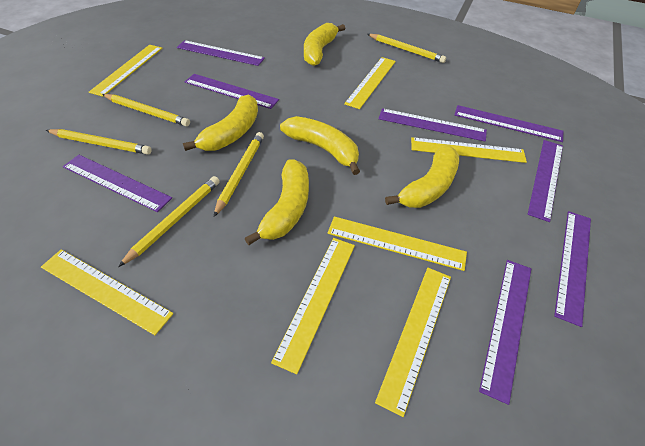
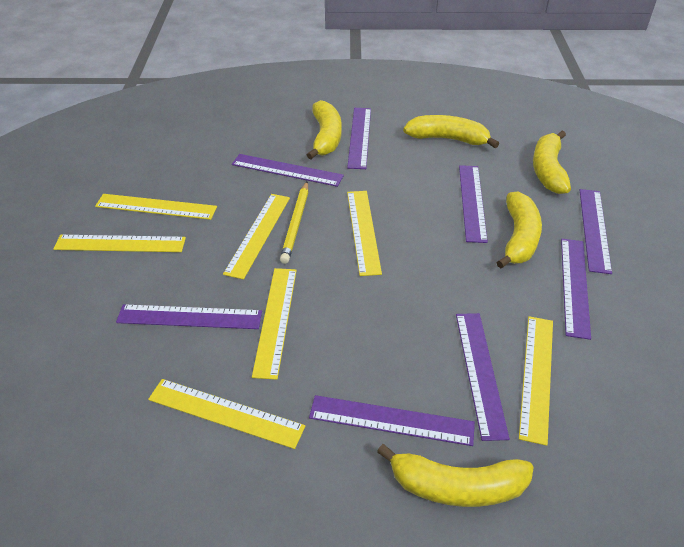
yellow pencil: 5 -> 1

